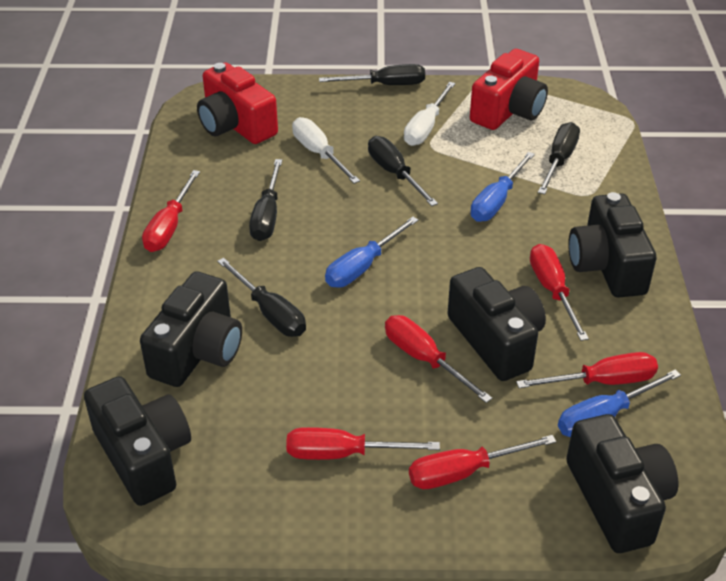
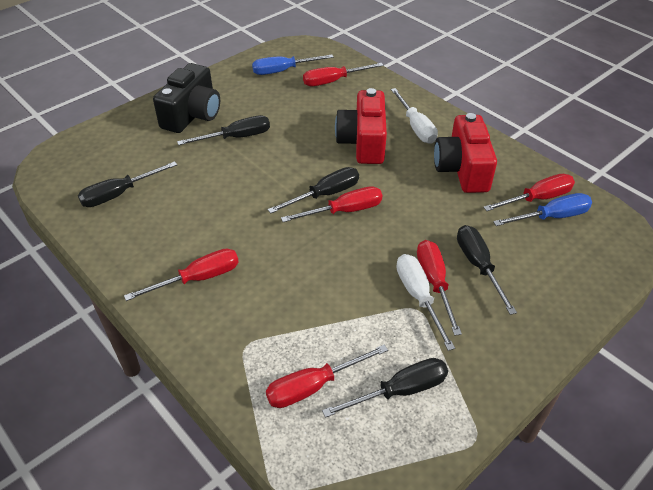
black camera: 5 -> 1
blue screwdriver: 3 -> 2

